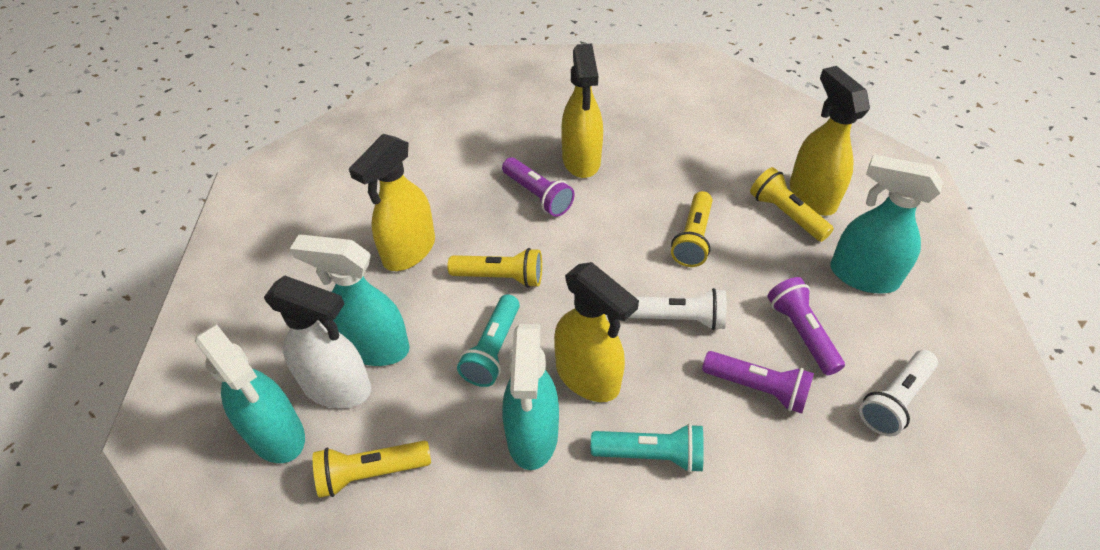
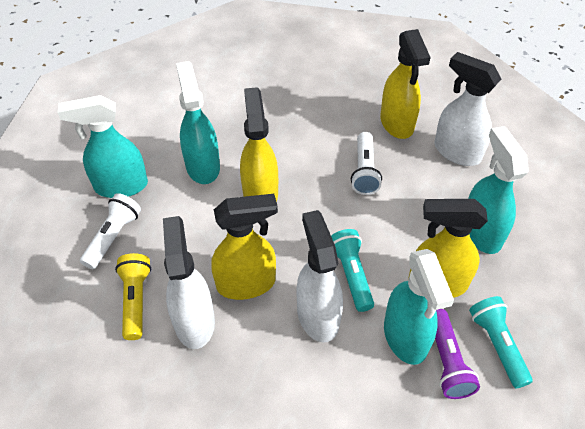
purple flashlight: 3 -> 1
white spray bottle: 1 -> 3
yellow flashlight: 4 -> 1

